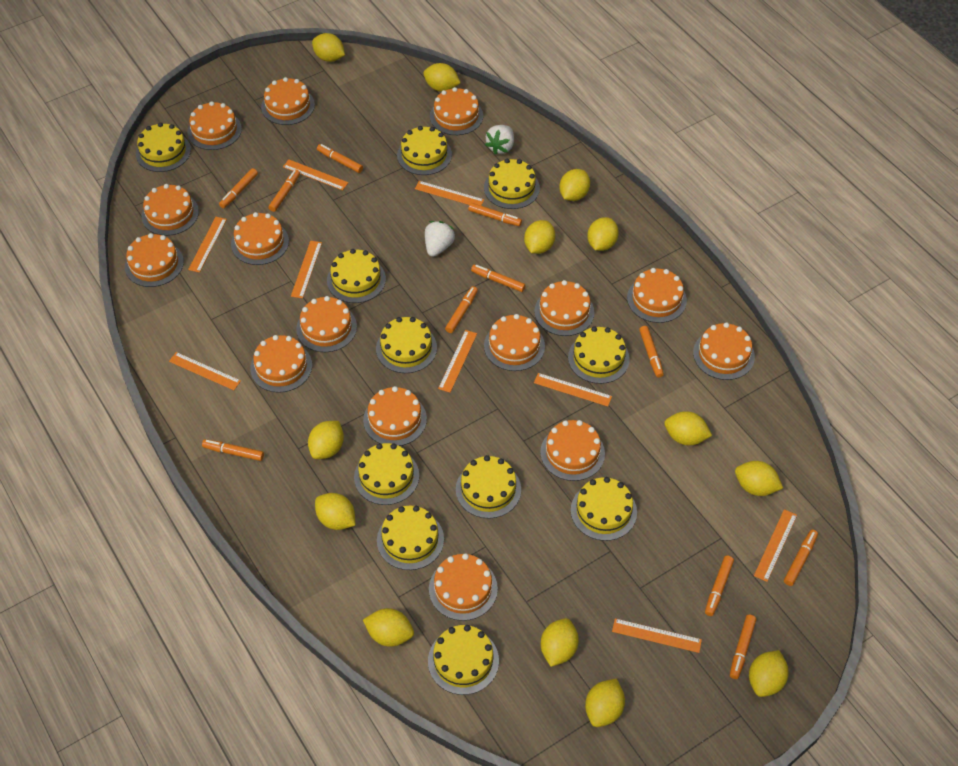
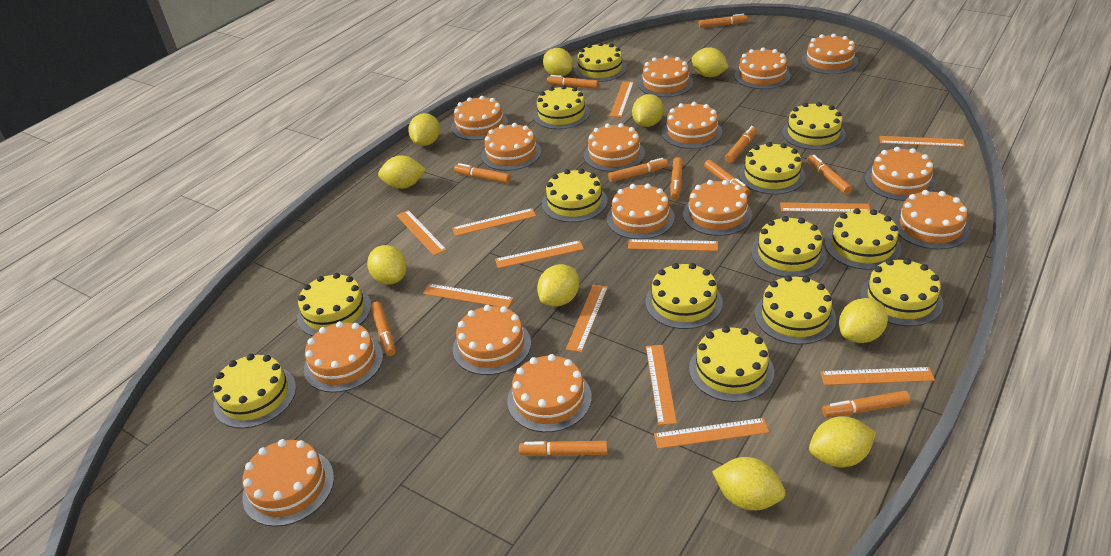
orange ruler: 9 -> 12
white strawberry: 2 -> 0
yellow cake: 11 -> 13
yellow lemon: 13 -> 10

